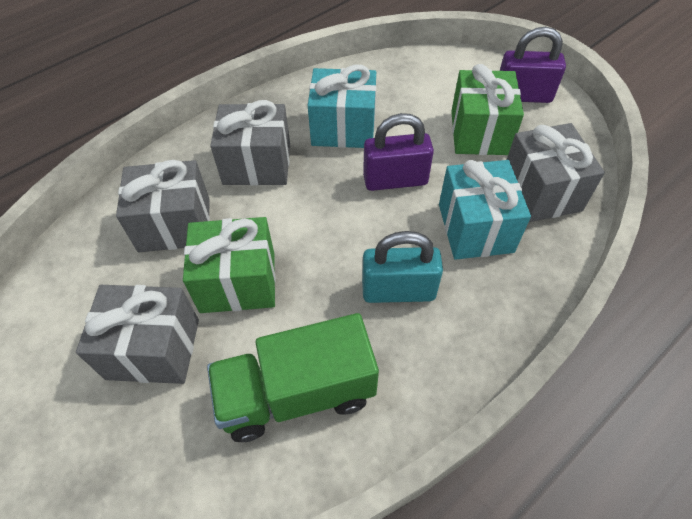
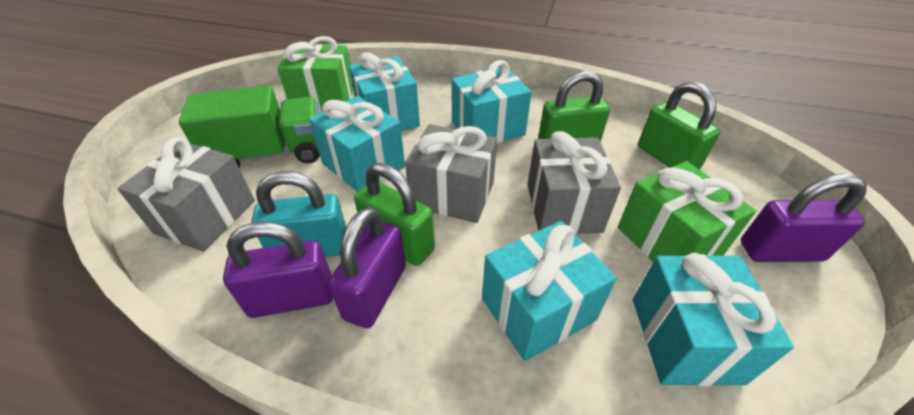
green padlock: 0 -> 3
grey gift: 4 -> 3
purple padlock: 2 -> 3
turquoise gift: 2 -> 5

